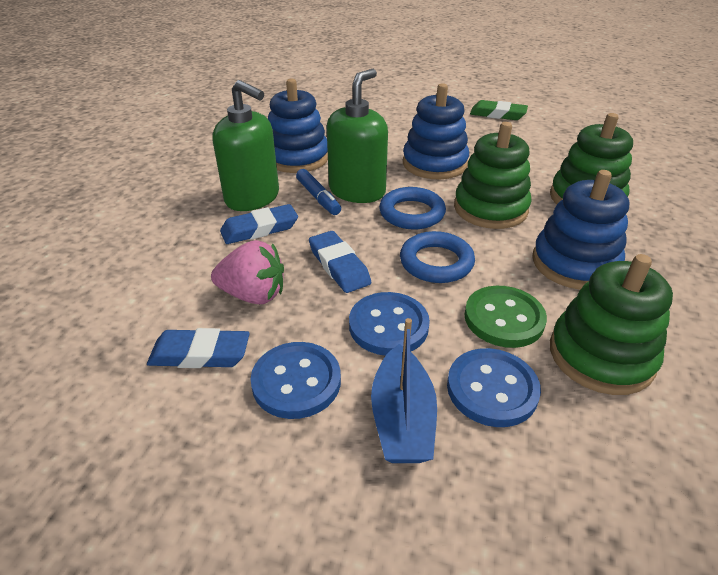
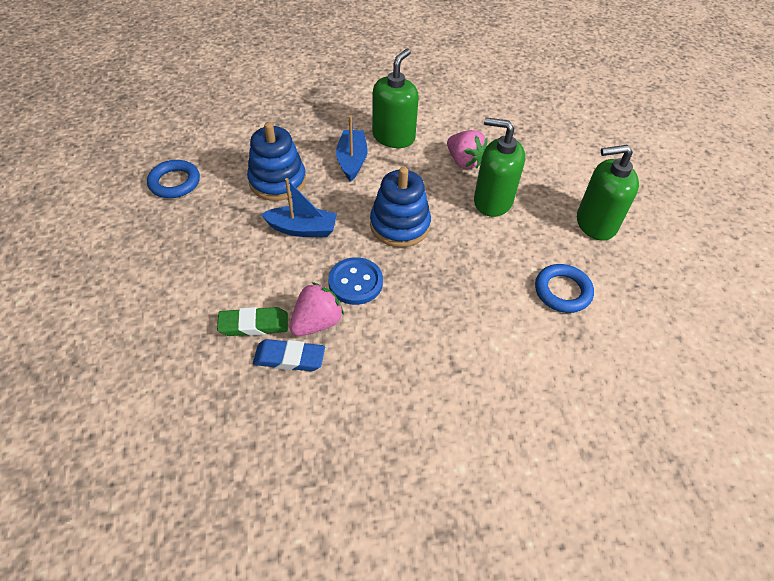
blue boat: 1 -> 2
blue button: 3 -> 1
blue eraser: 3 -> 1
blue marker: 1 -> 0
blue stacking toy: 3 -> 2
green button: 1 -> 0
green soap dispenser: 2 -> 3
green stacking toy: 3 -> 0
pink strawberry: 1 -> 2

